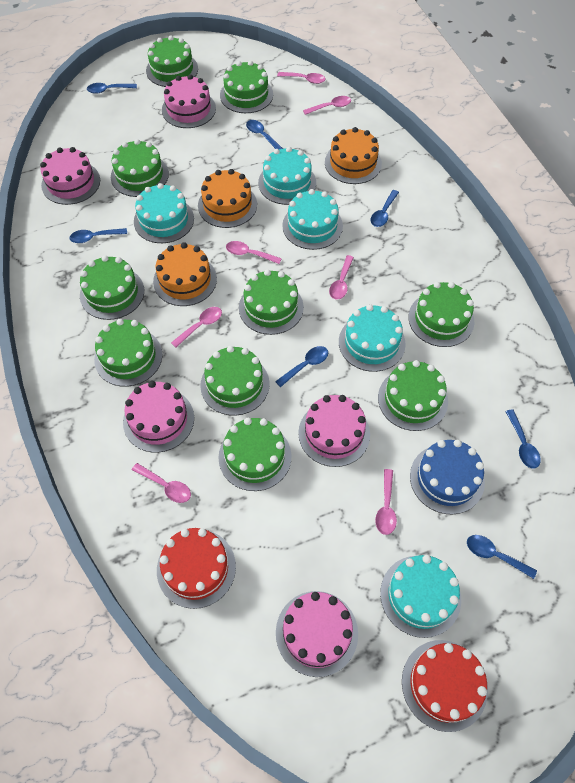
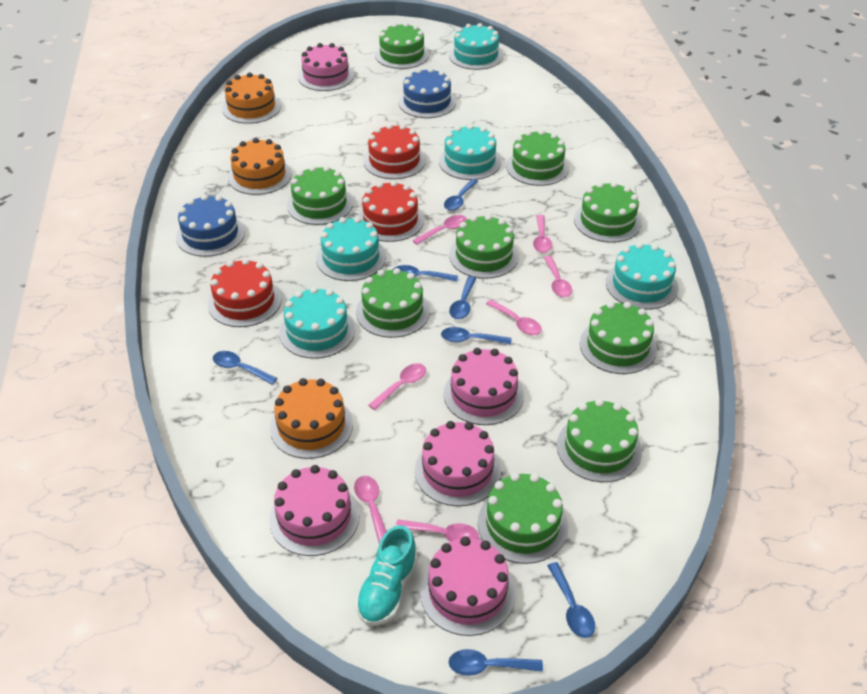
blue cake: 1 -> 2
green cake: 10 -> 9
red cake: 2 -> 3
turquoise shoe: 0 -> 1

